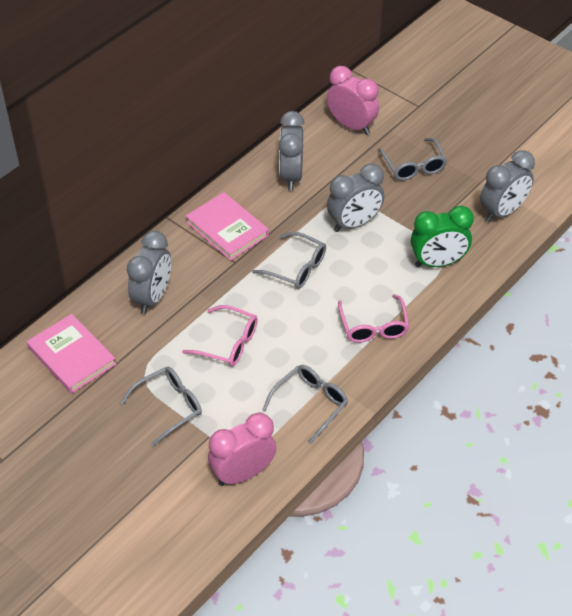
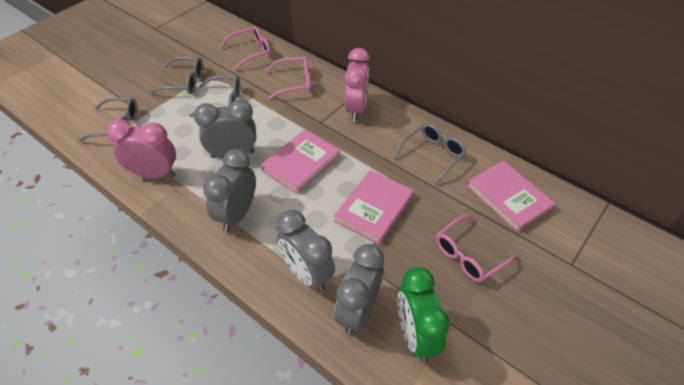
pink book: 2 -> 3
pink glasses: 2 -> 3

